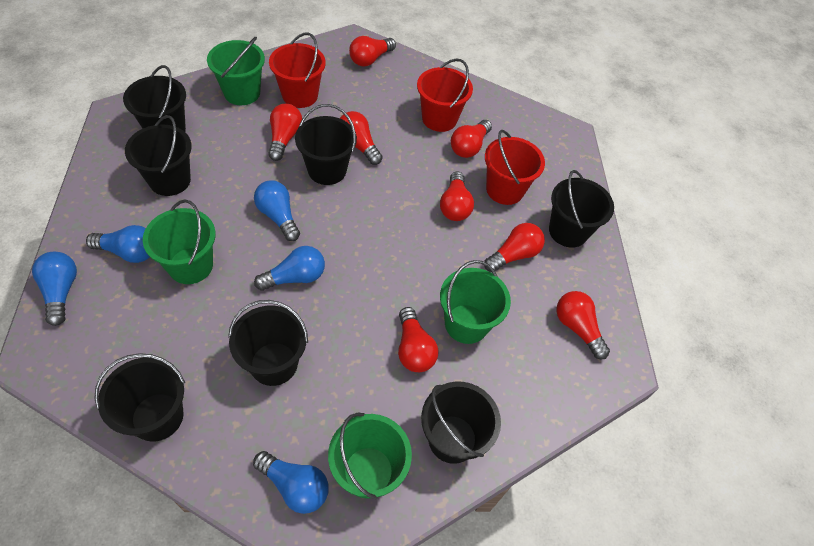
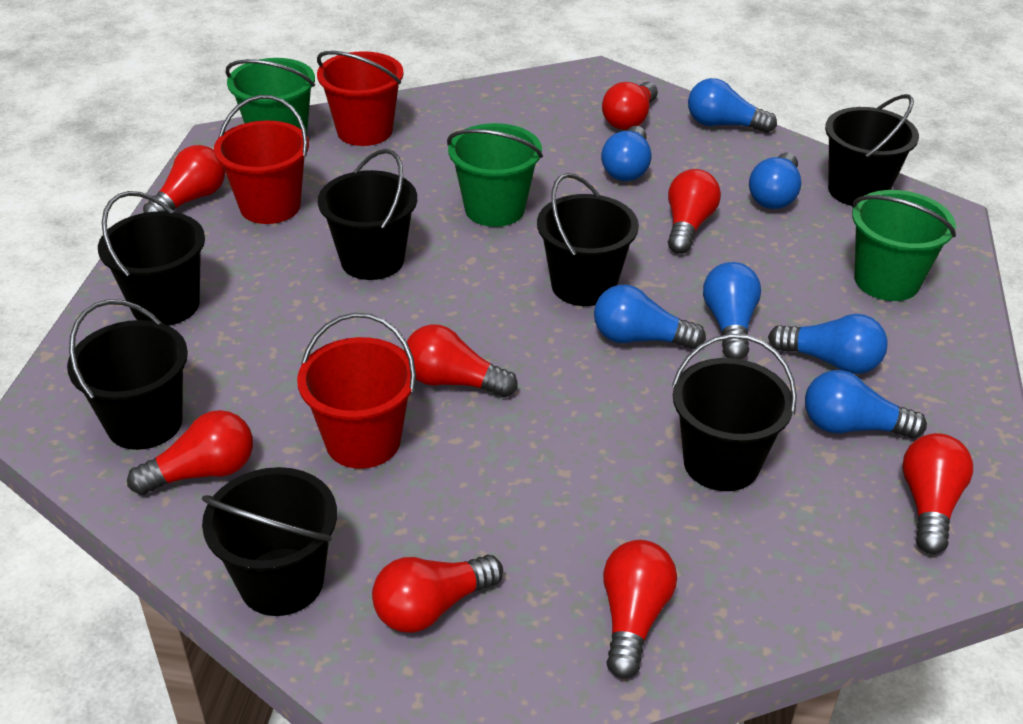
blue light bulb: 5 -> 7
green bucket: 4 -> 3

